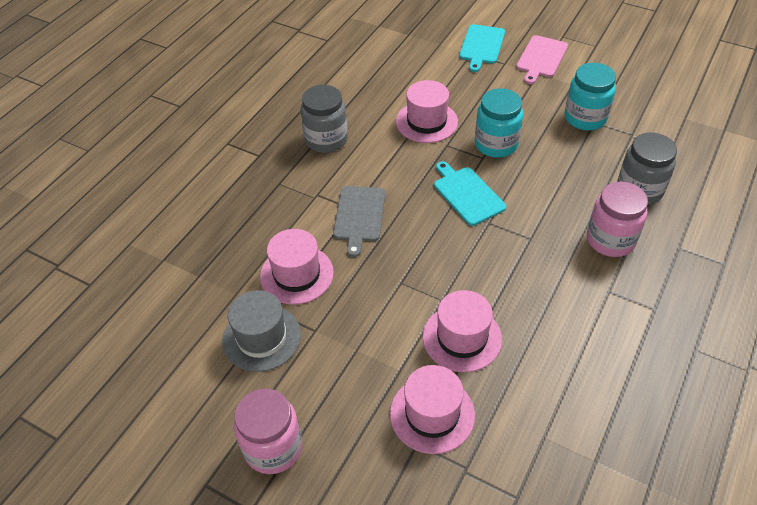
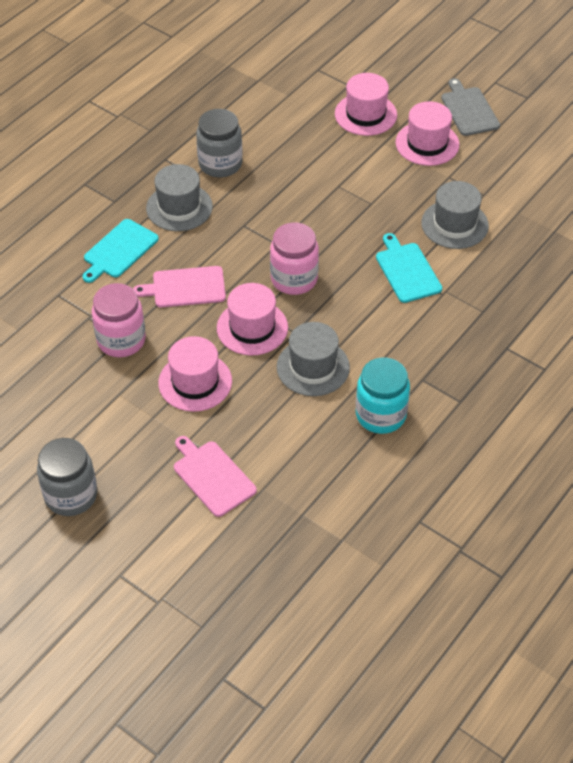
grey hat: 1 -> 3
pink cutting board: 1 -> 2
turquoise jar: 2 -> 1

